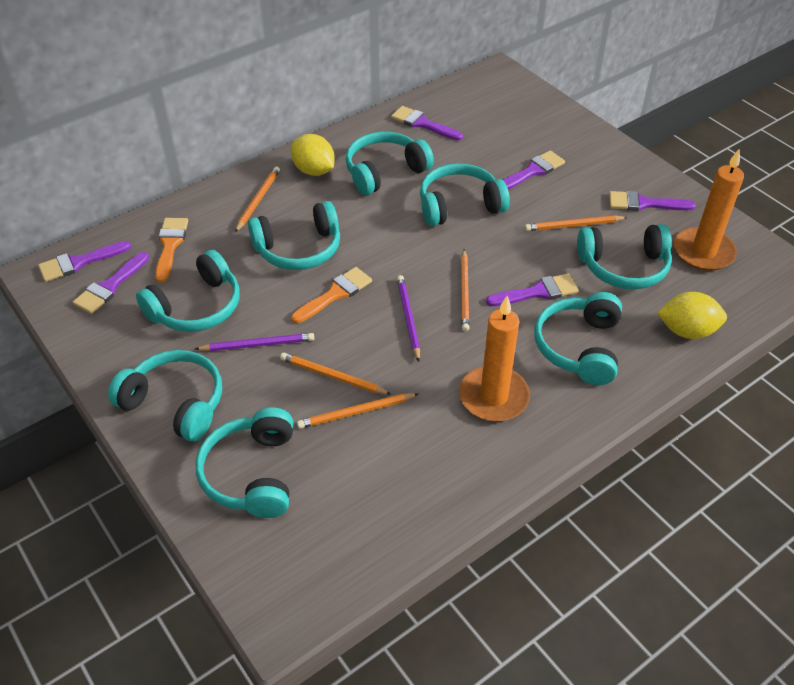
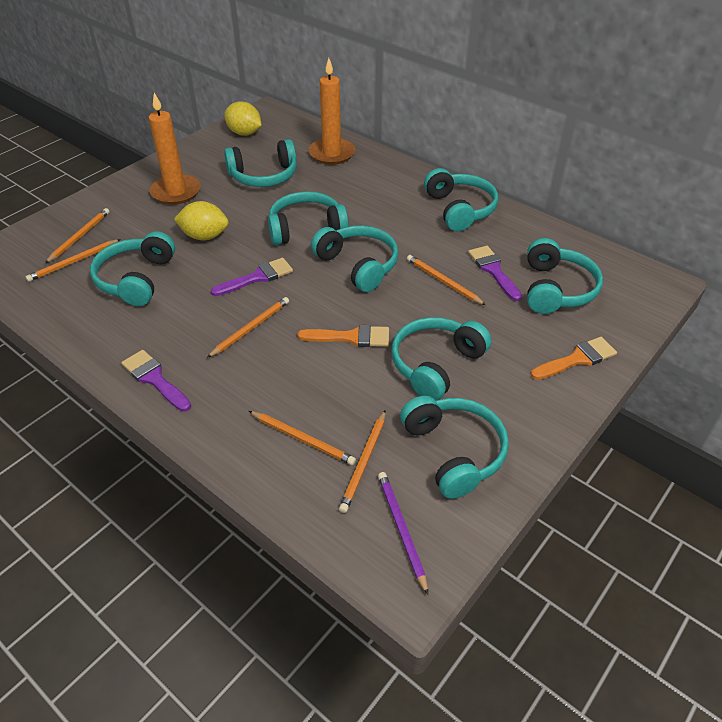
orange pencil: 5 -> 6
purple brush: 6 -> 3
purple pencil: 2 -> 1

